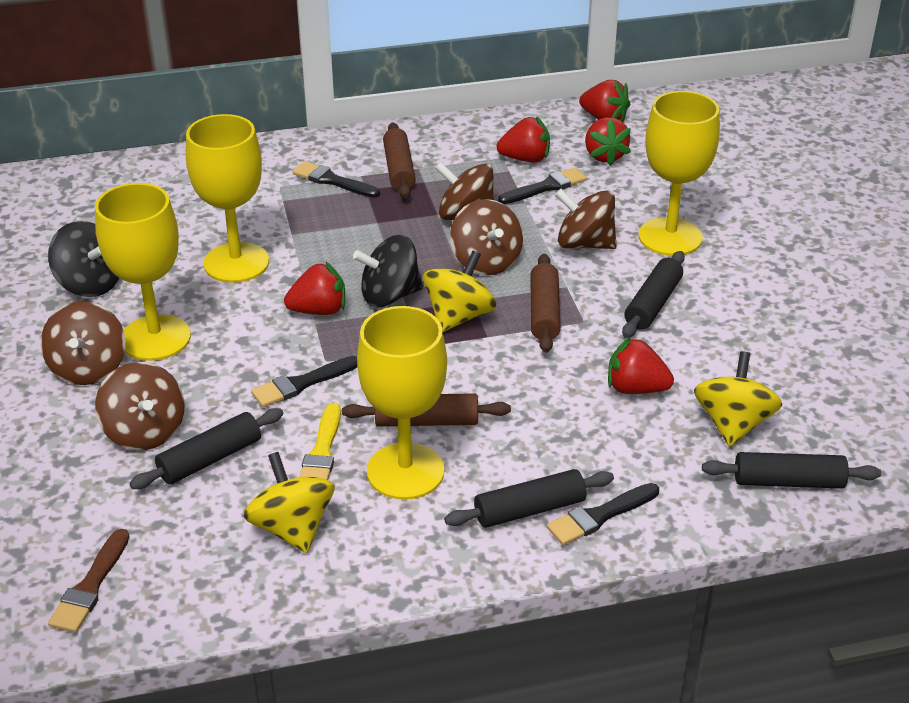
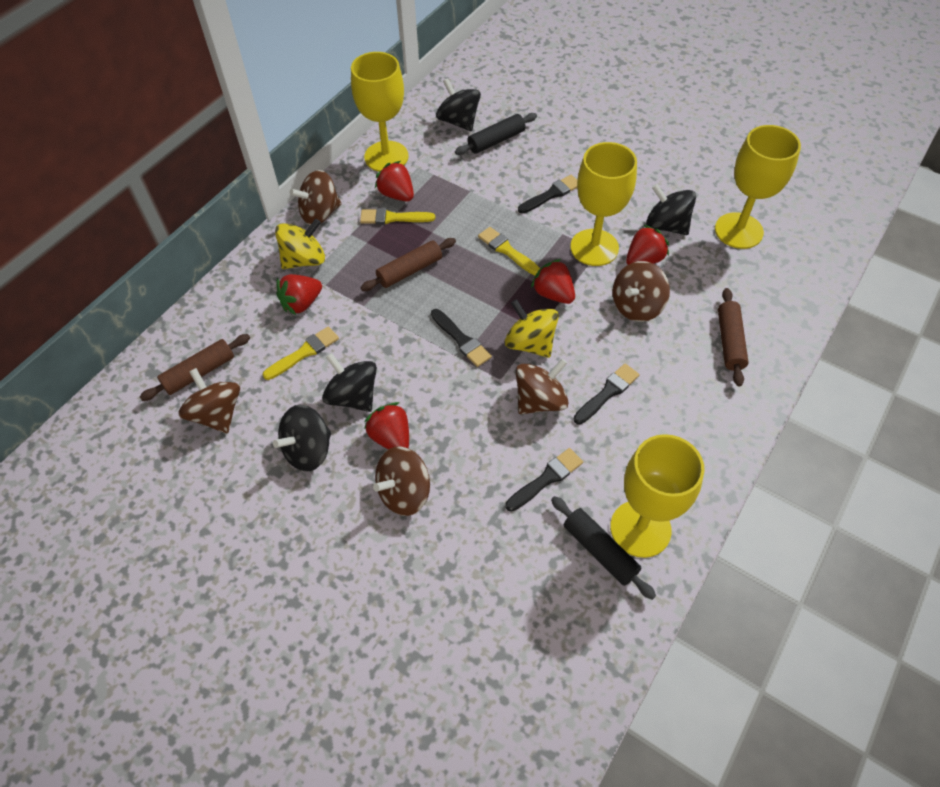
black rolling pin: 4 -> 2
black spinning top: 2 -> 4
brown brush: 1 -> 0
yellow brush: 1 -> 3
yellow spinning top: 3 -> 2

